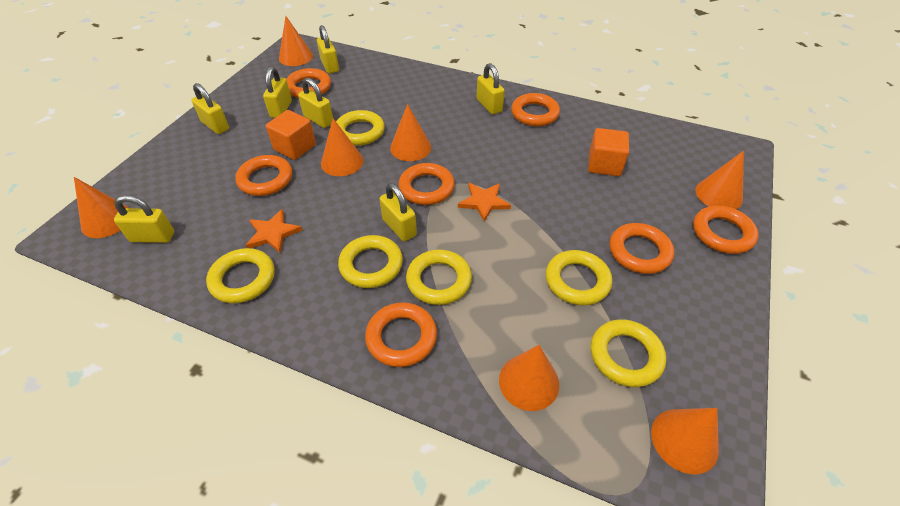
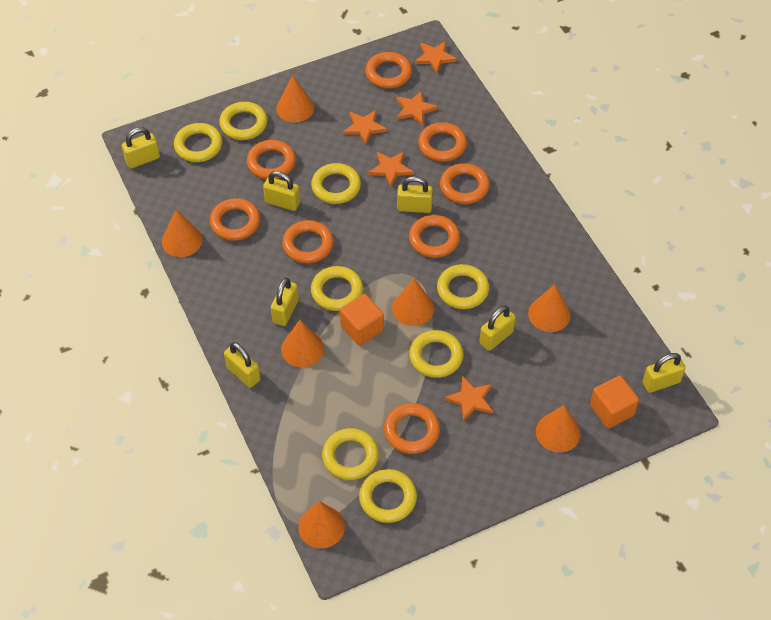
orange ring: 7 -> 8
orange star: 2 -> 5
yellow ring: 6 -> 8

